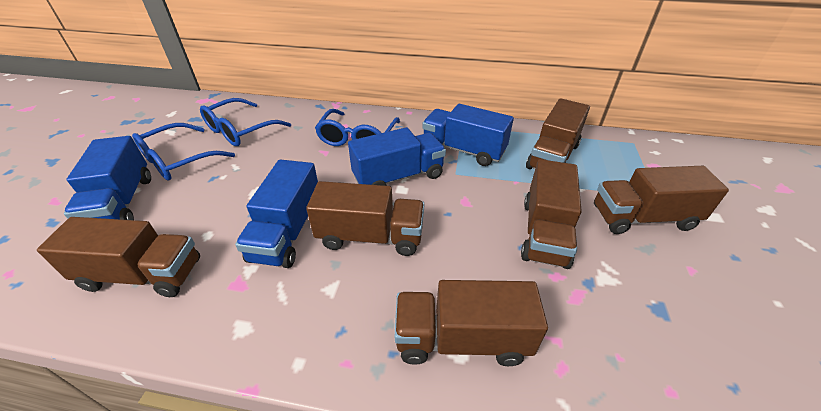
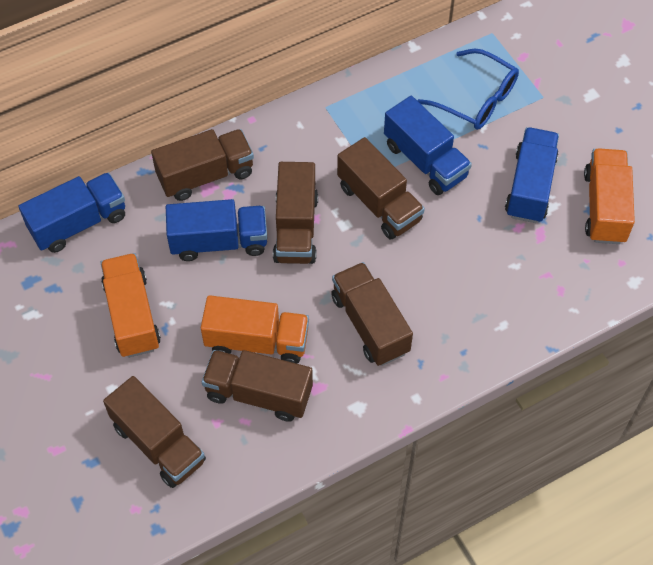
blue glasses: 3 -> 1
orange truck: 0 -> 3

